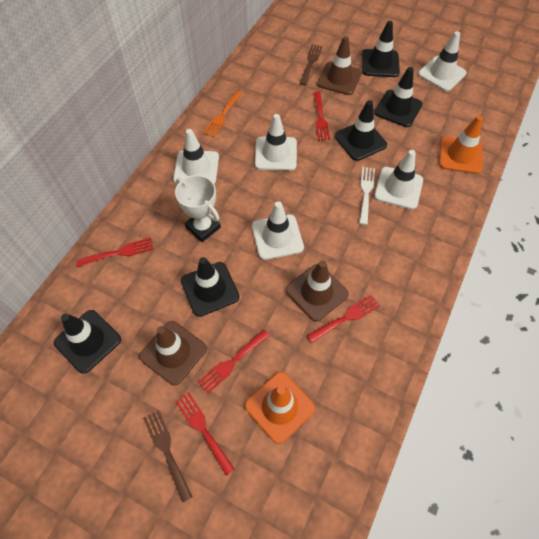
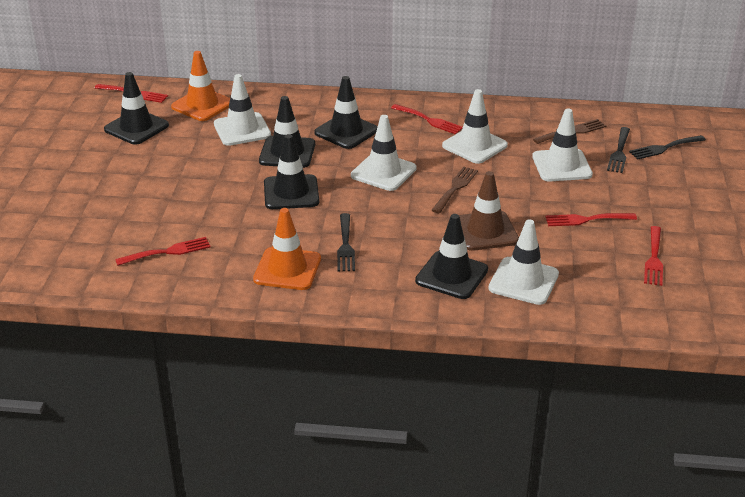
black fork: 0 -> 3
brown traffic cone: 3 -> 1
orange fork: 1 -> 0
white fork: 1 -> 0
white trophy: 1 -> 0

